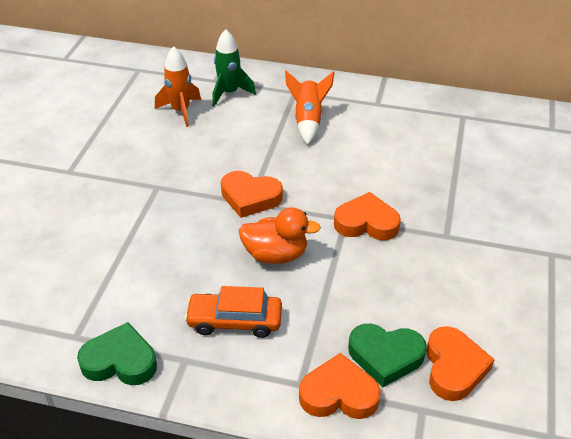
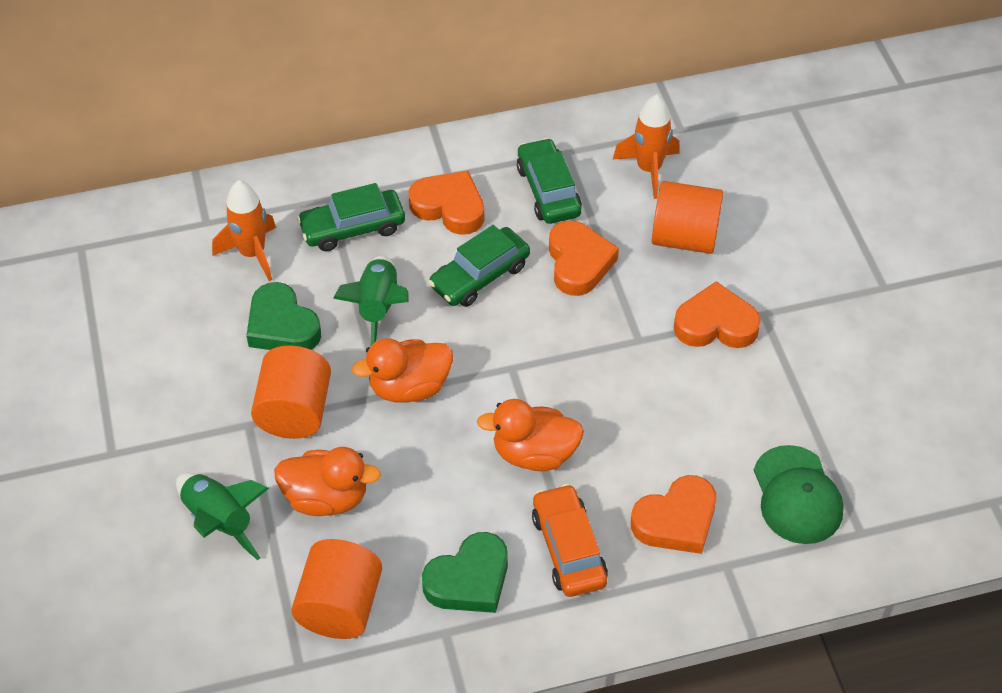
green cap: 0 -> 1
green car: 0 -> 3
green rocket: 1 -> 2
orange cylinder: 0 -> 3
orange duck: 1 -> 3

